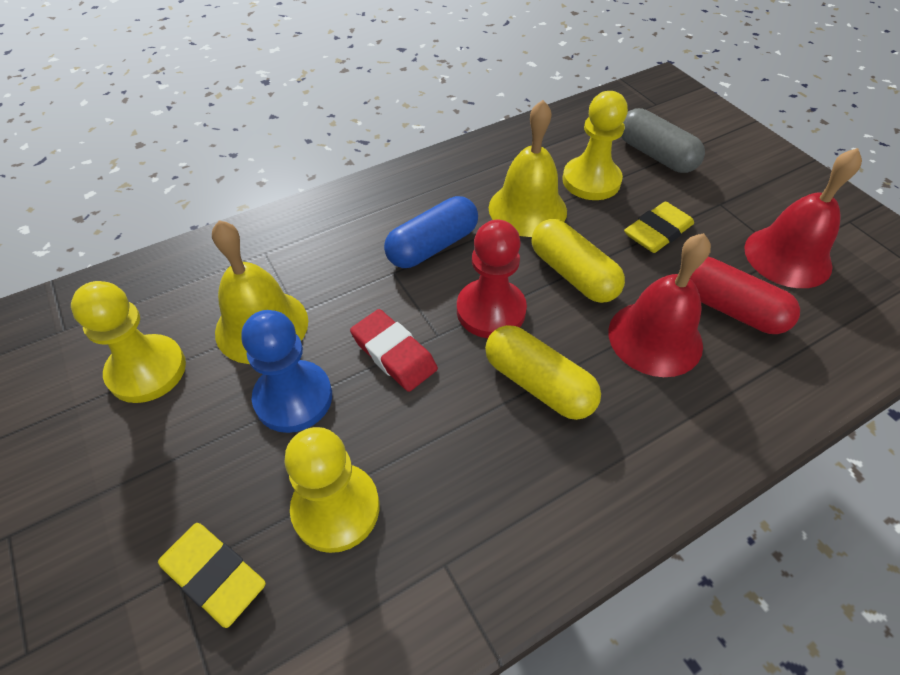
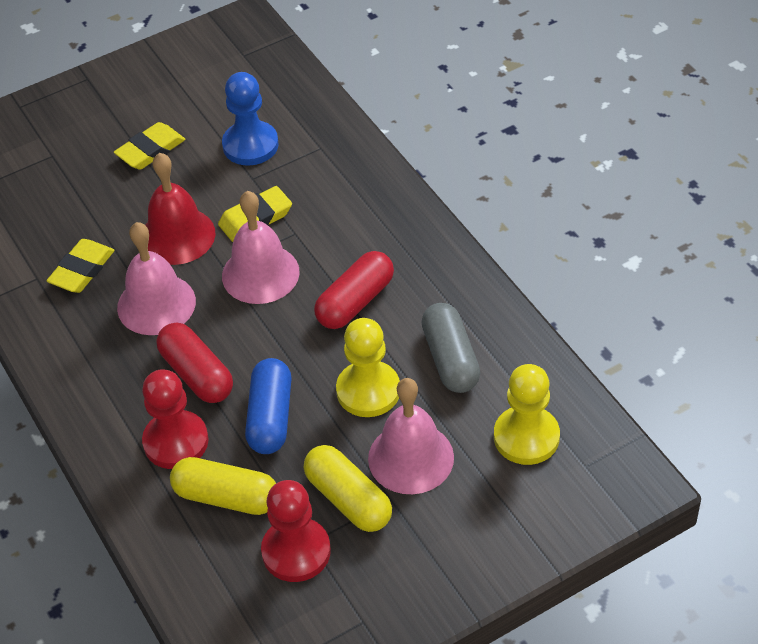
pink bell: 0 -> 3
red bell: 2 -> 1
red capsule: 1 -> 2
red eraser: 1 -> 0
red pawn: 1 -> 2
yellow bell: 2 -> 0
yellow eraser: 2 -> 3
yellow pawn: 3 -> 2

